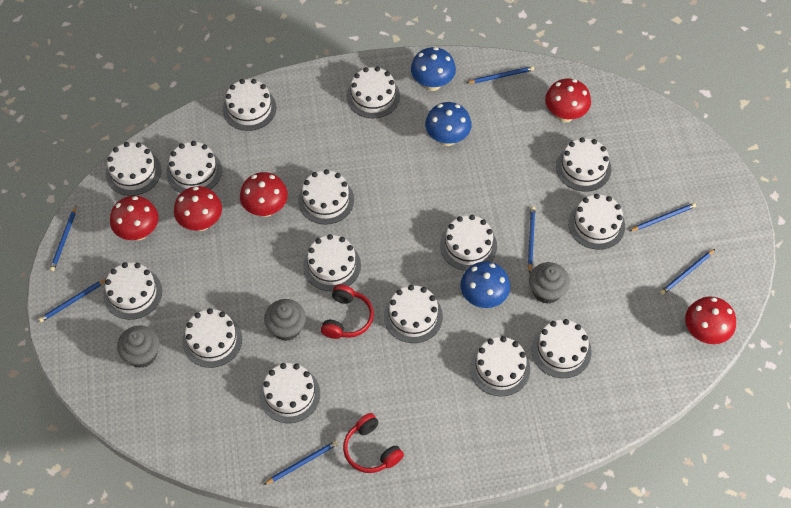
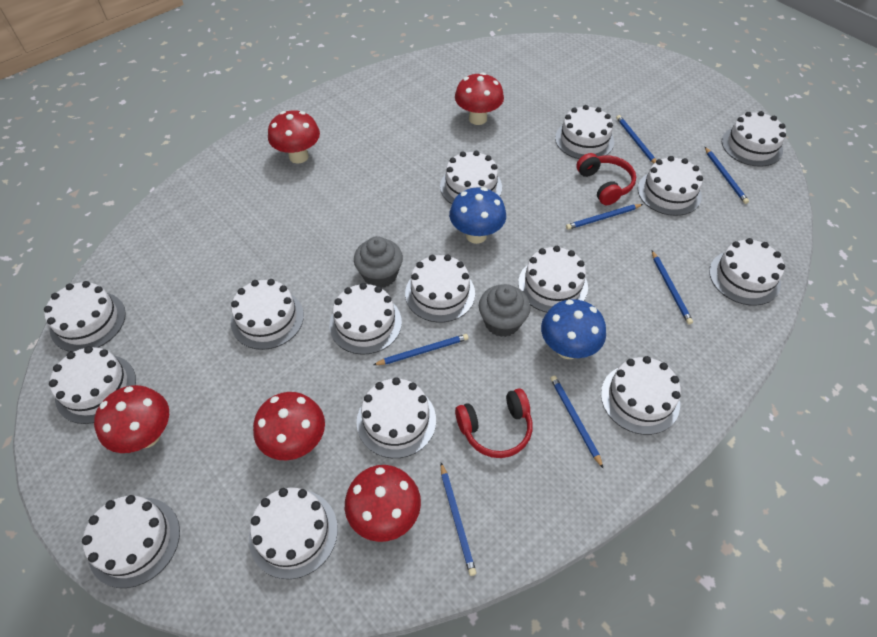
blue mushroom: 3 -> 2
grey cupcake: 3 -> 2

